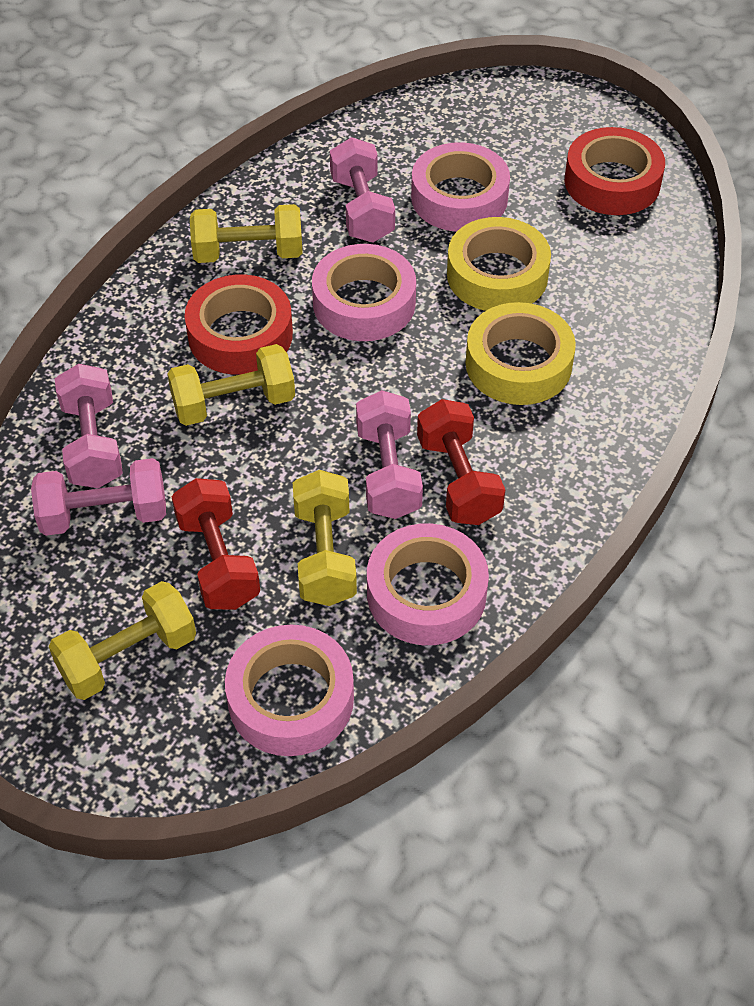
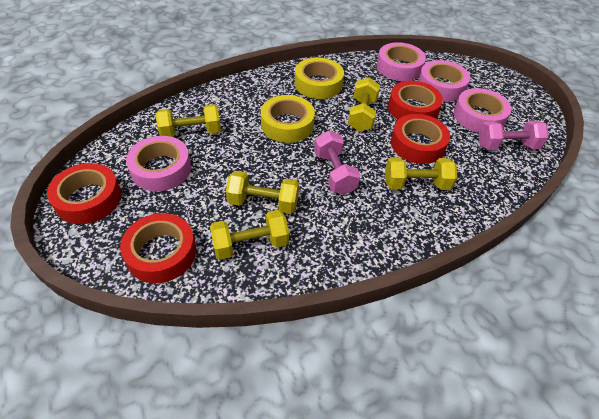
pink dumbbell: 4 -> 2
red dumbbell: 2 -> 0
red tape: 2 -> 4
yellow dumbbell: 4 -> 5

